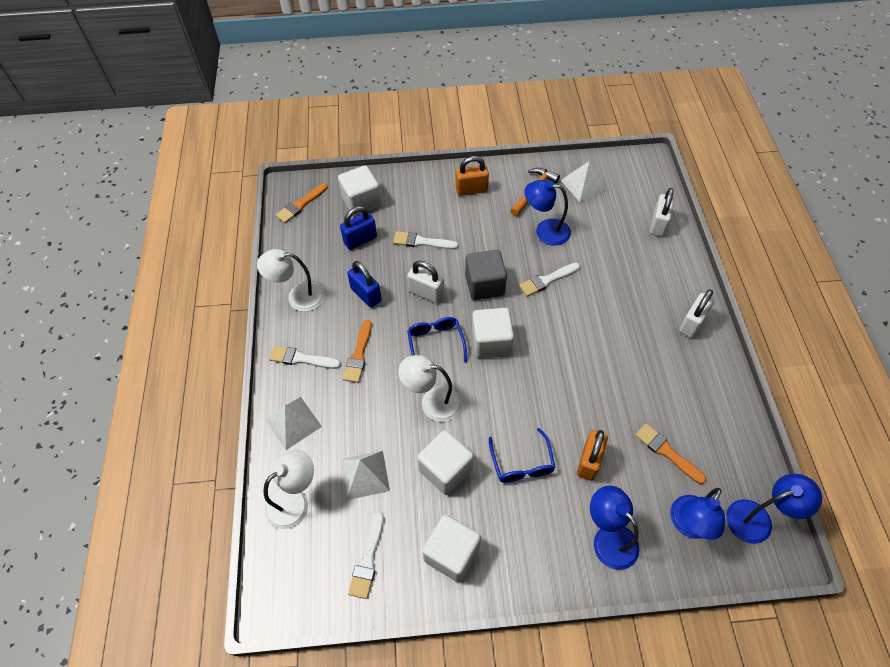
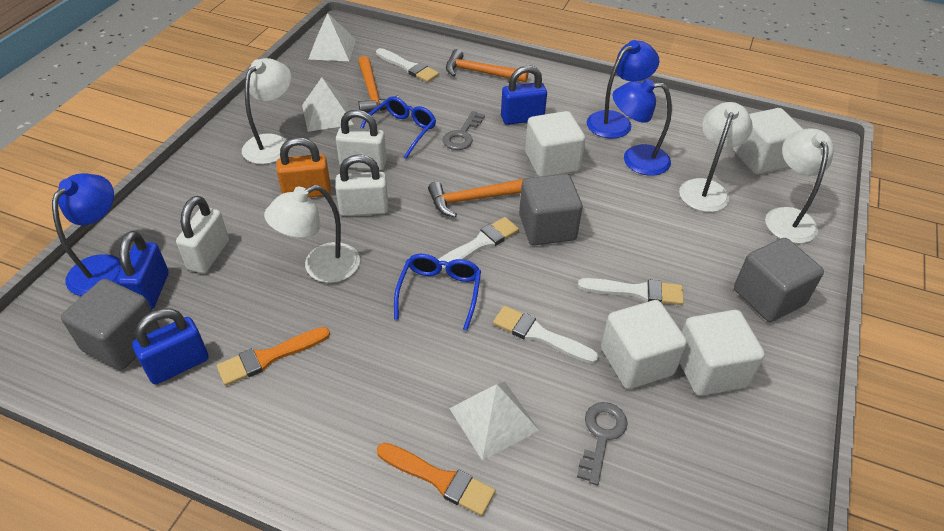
blue lamp: 4 -> 3
blue padlock: 2 -> 3
grey cube: 1 -> 3
grey key: 0 -> 2
orange brush: 3 -> 2
orange hammer: 1 -> 3
orange padlock: 2 -> 1
white lamp: 3 -> 4

